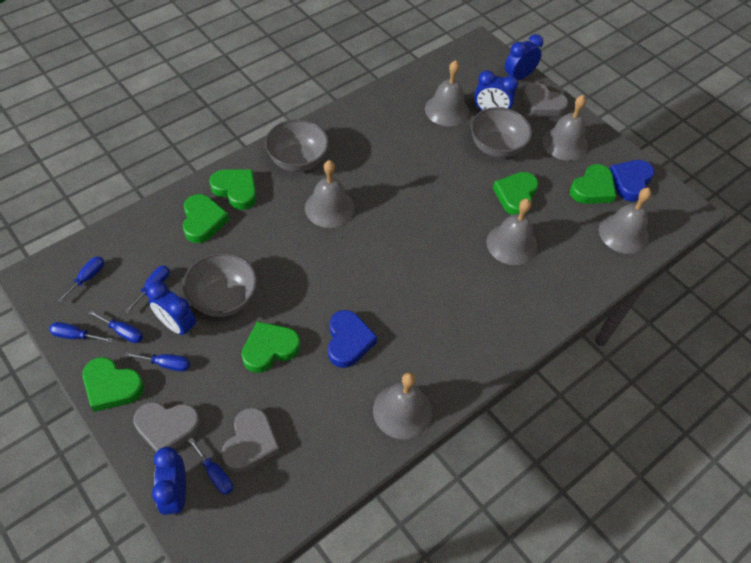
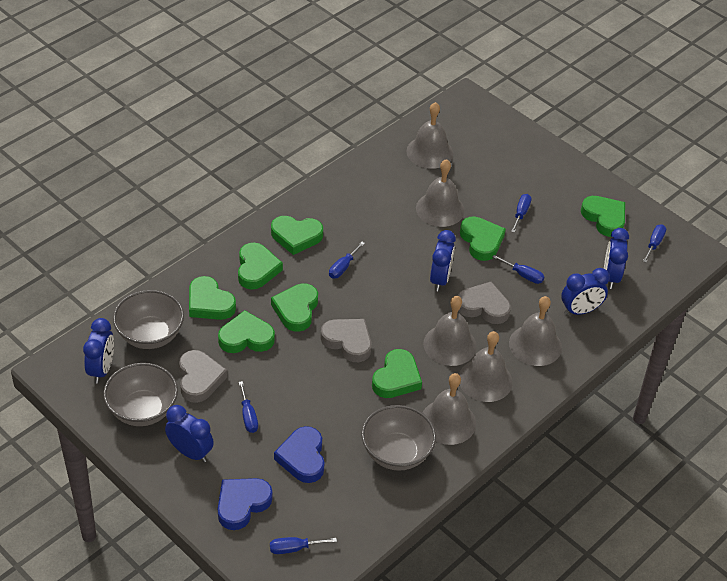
blue clock: 4 -> 5
green heart: 6 -> 8

